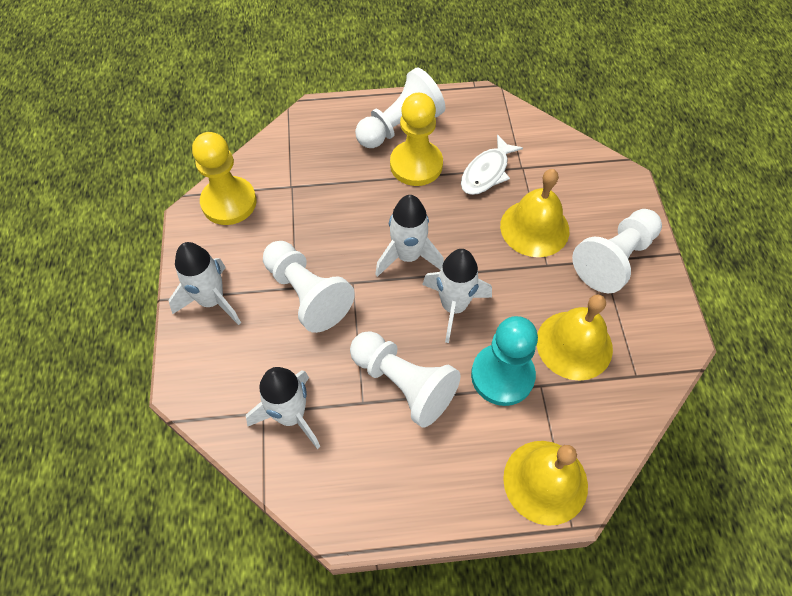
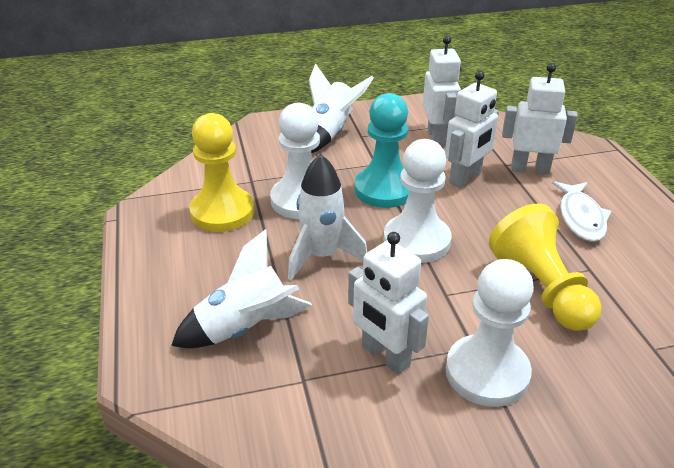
white pawn: 4 -> 3
white robot: 0 -> 4
white rocket: 4 -> 3
yellow bell: 3 -> 0

